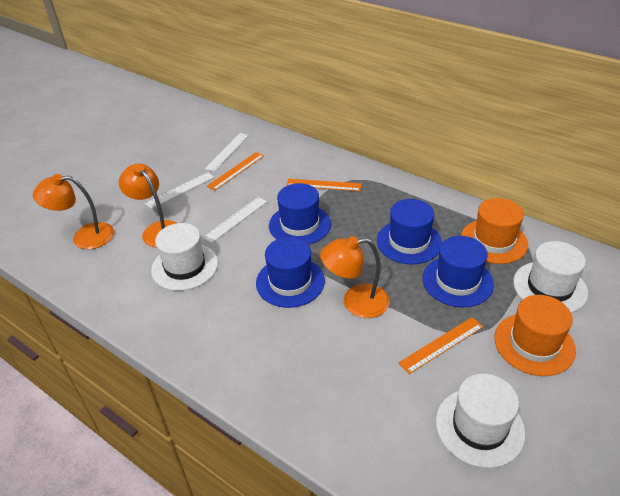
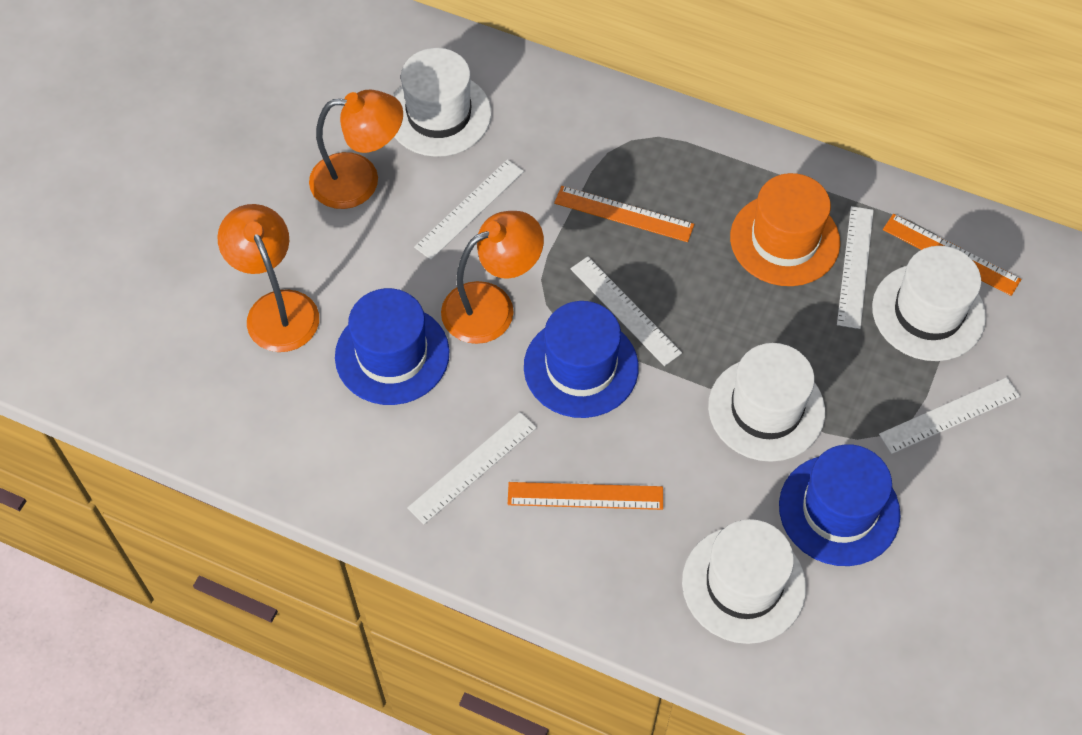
blue hat: 4 -> 3
orange hat: 2 -> 1
white hat: 3 -> 4
white ruler: 3 -> 5

